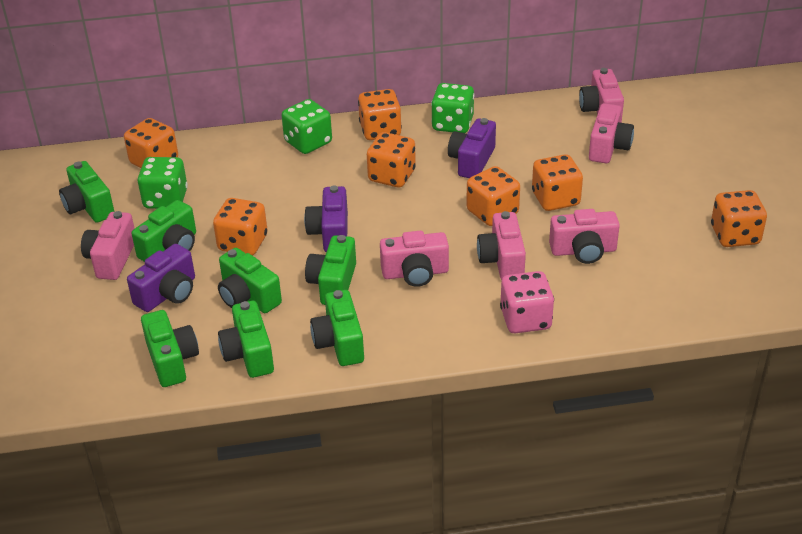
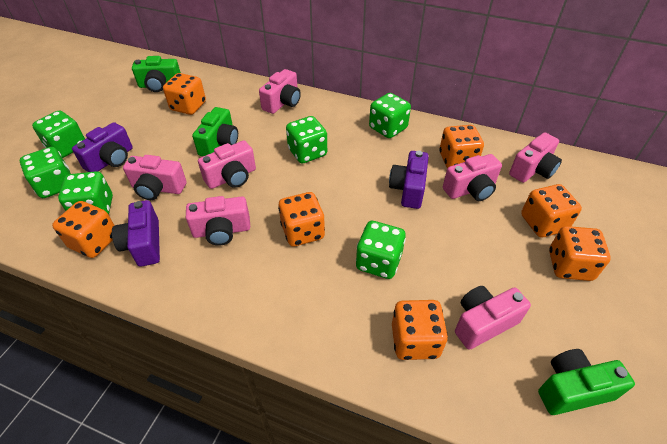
green camera: 7 -> 3
green dice: 3 -> 6
pink camera: 6 -> 7
pink dice: 1 -> 0

